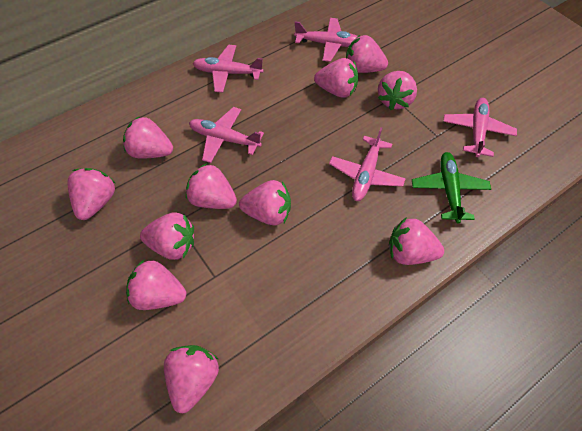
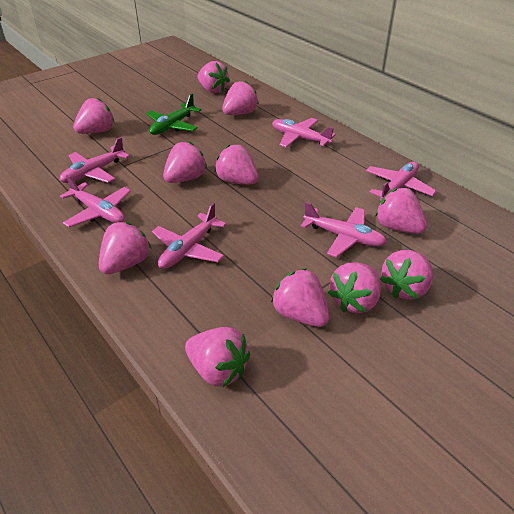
pink plane: 5 -> 6

